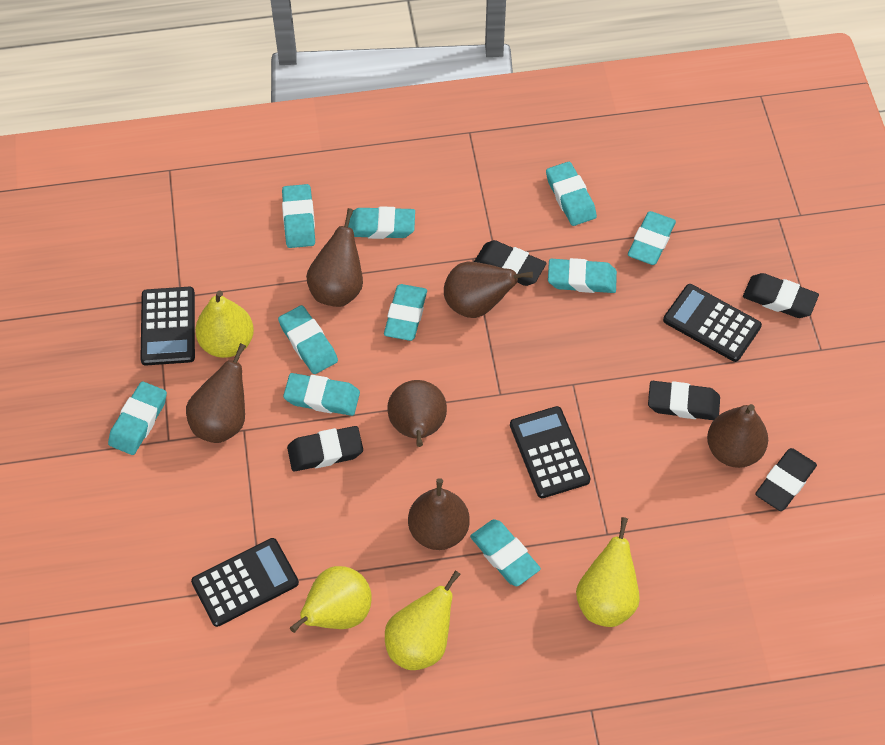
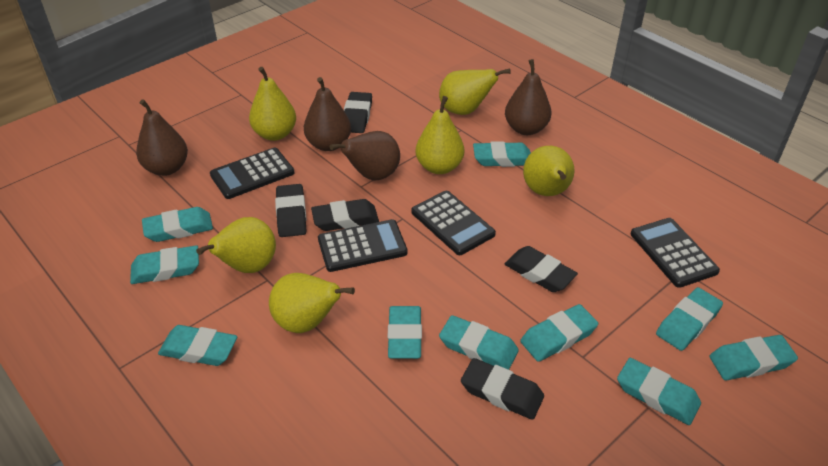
brown pear: 6 -> 4
yellow pear: 4 -> 6

